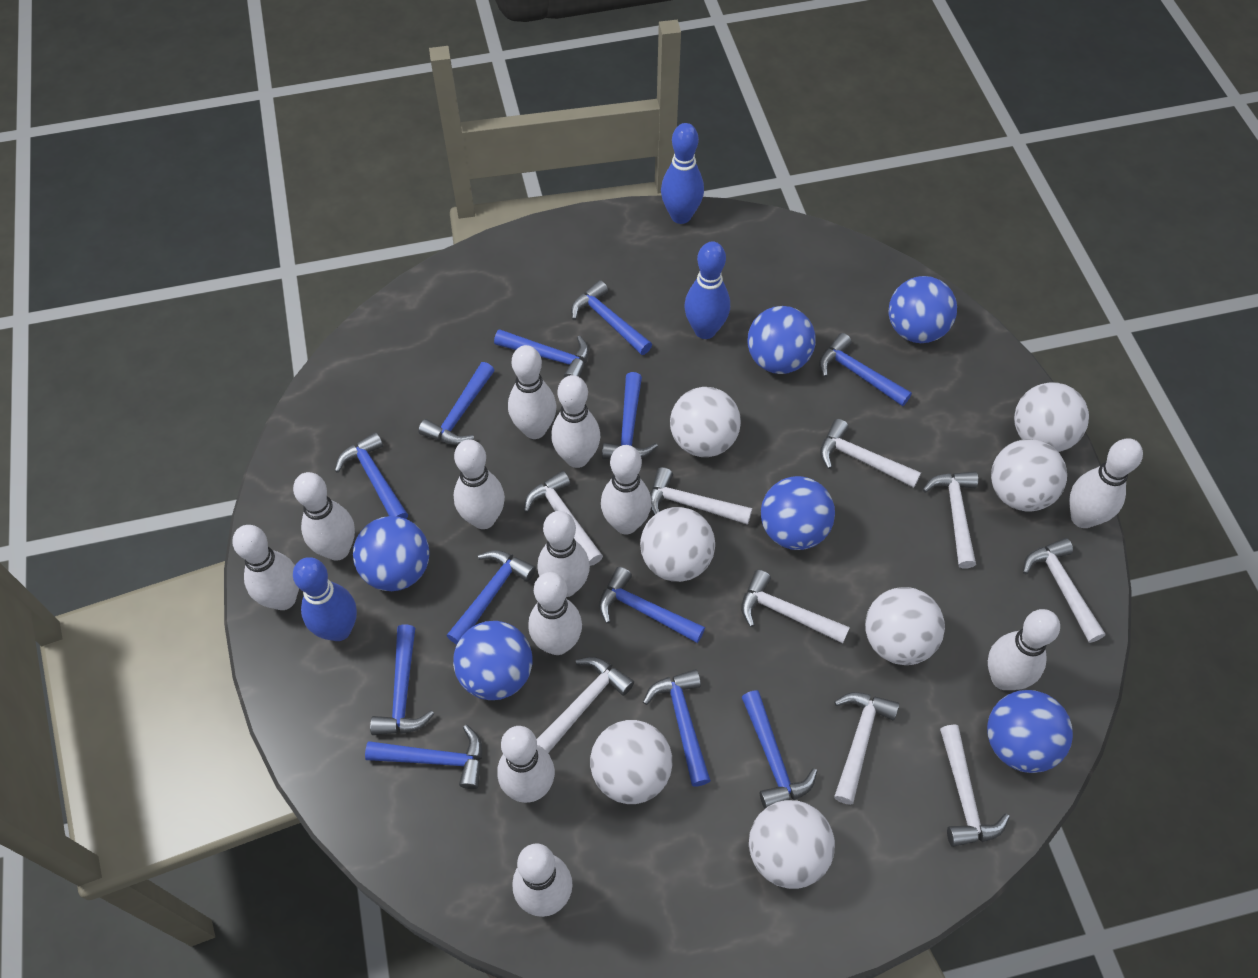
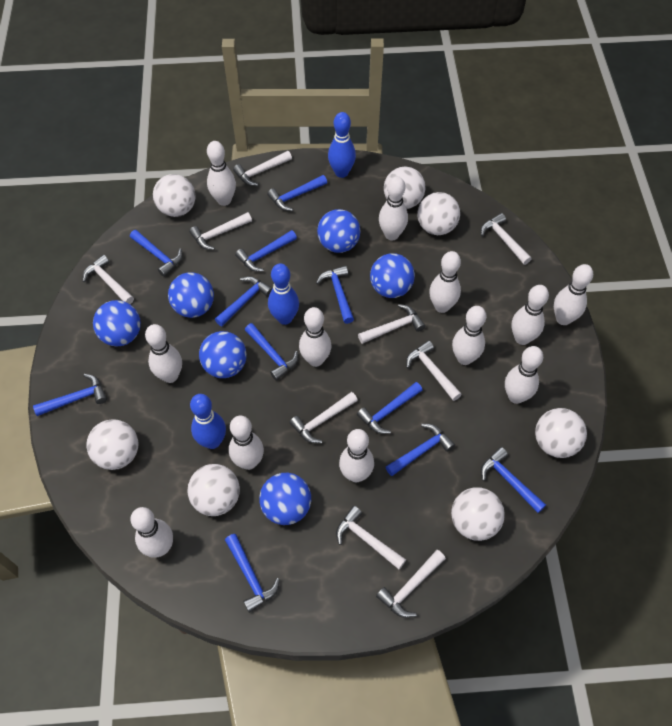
blue hammer: 12 -> 11

